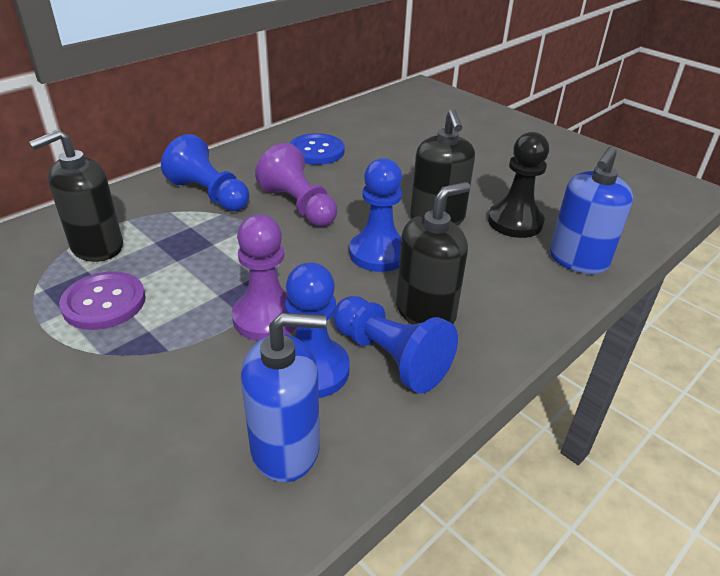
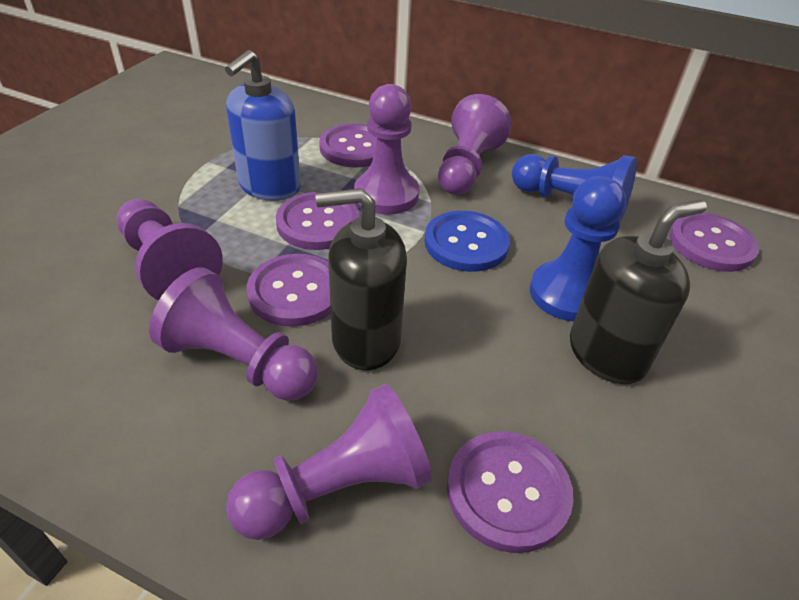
black pawn: 1 -> 0
black soap dispenser: 3 -> 2
blue pawn: 4 -> 2
blue soap dispenser: 2 -> 1
purple button: 1 -> 5
purple pawn: 2 -> 5

